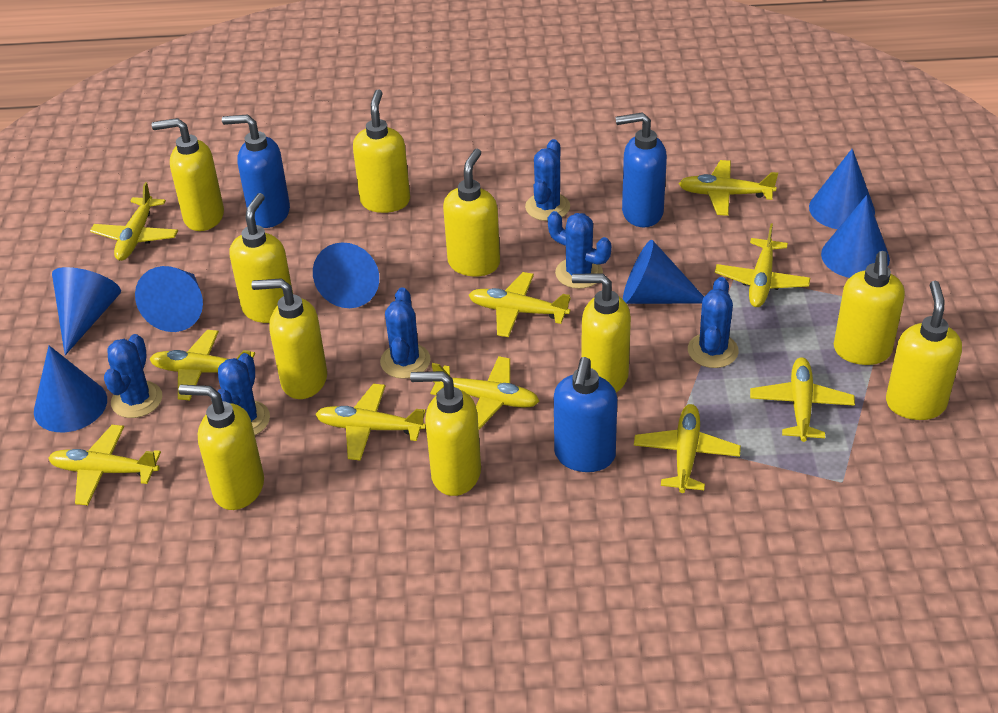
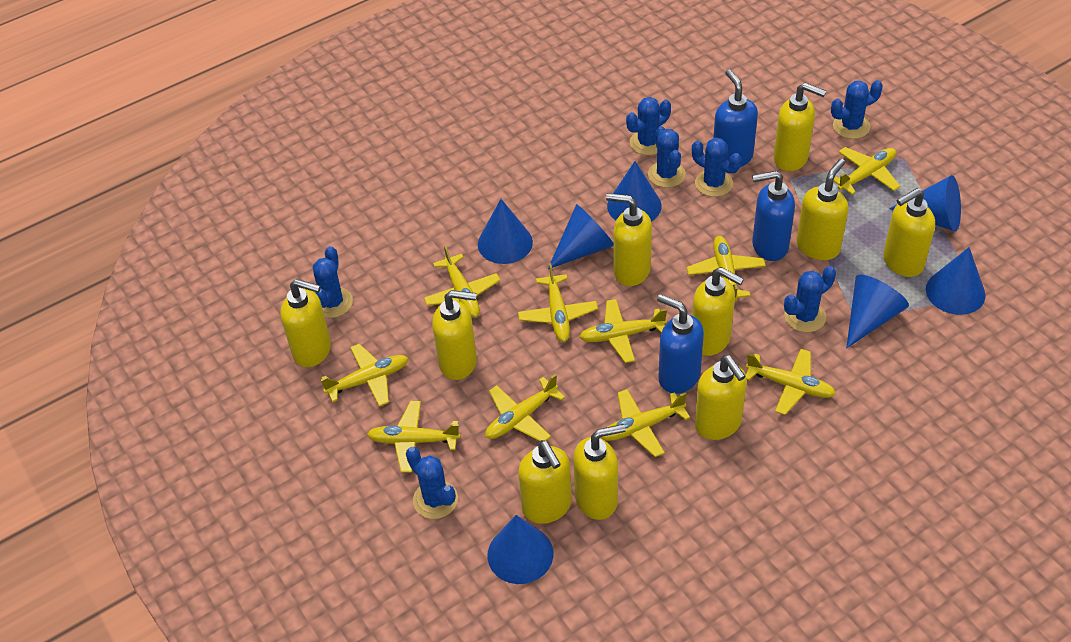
blue cactus: 6 -> 7

